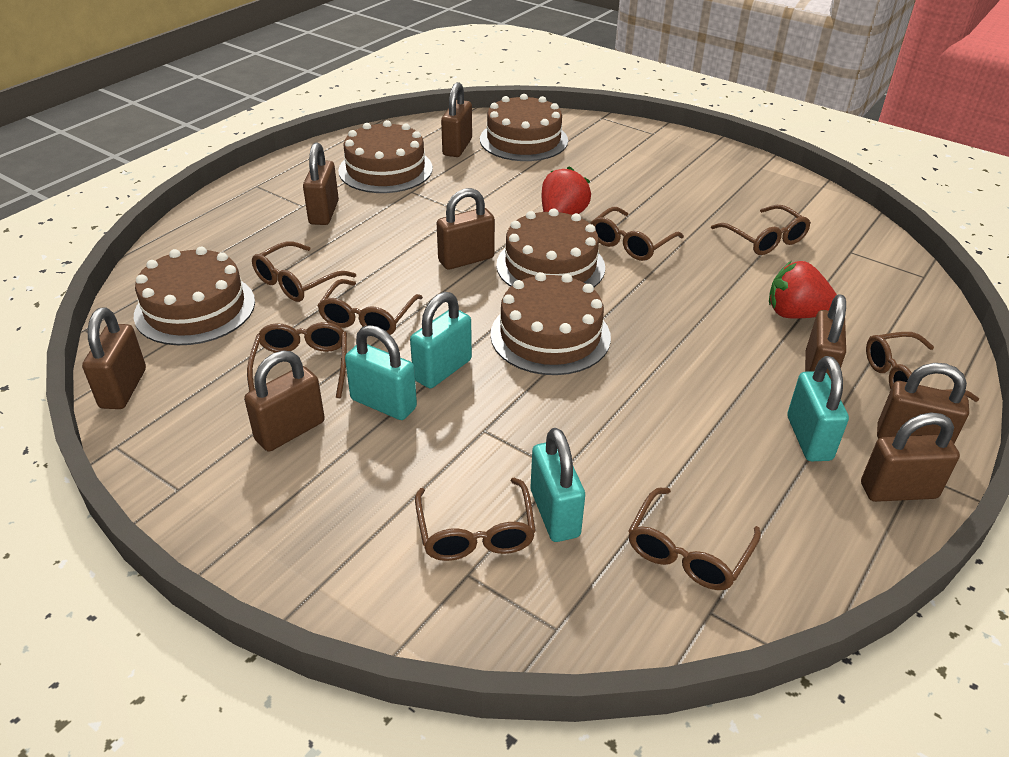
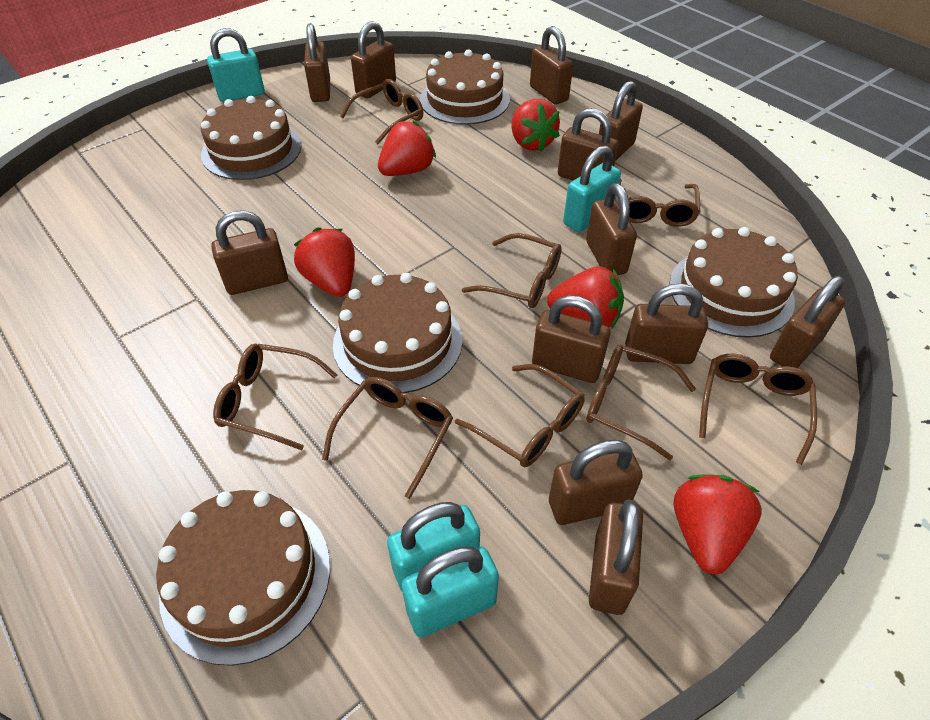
brown padlock: 8 -> 12
red strawberry: 2 -> 5

